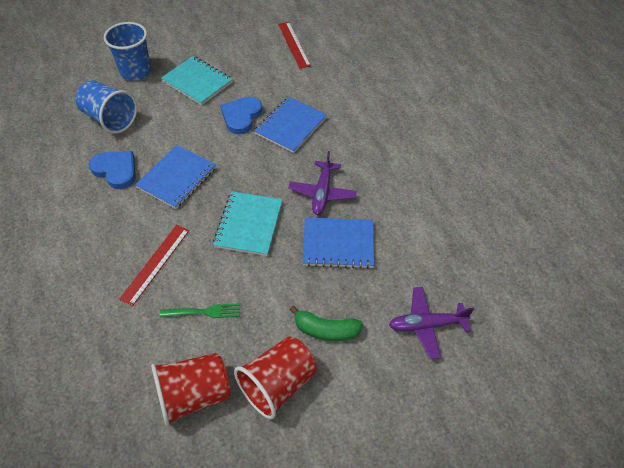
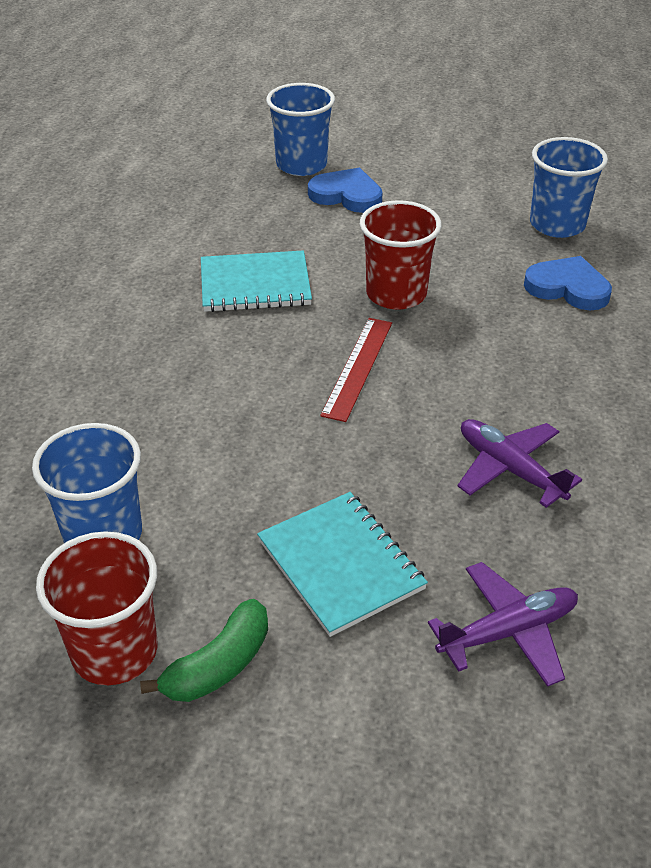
blue cup: 2 -> 3
blue notebook: 3 -> 0
green fork: 1 -> 0
red ruler: 2 -> 1

